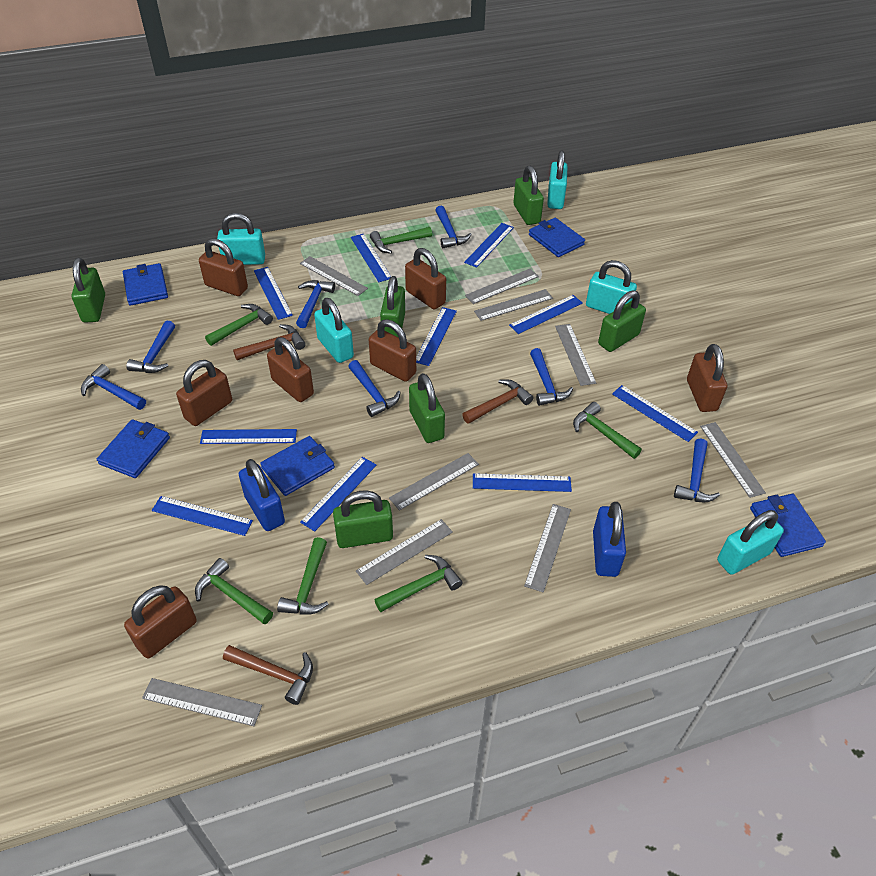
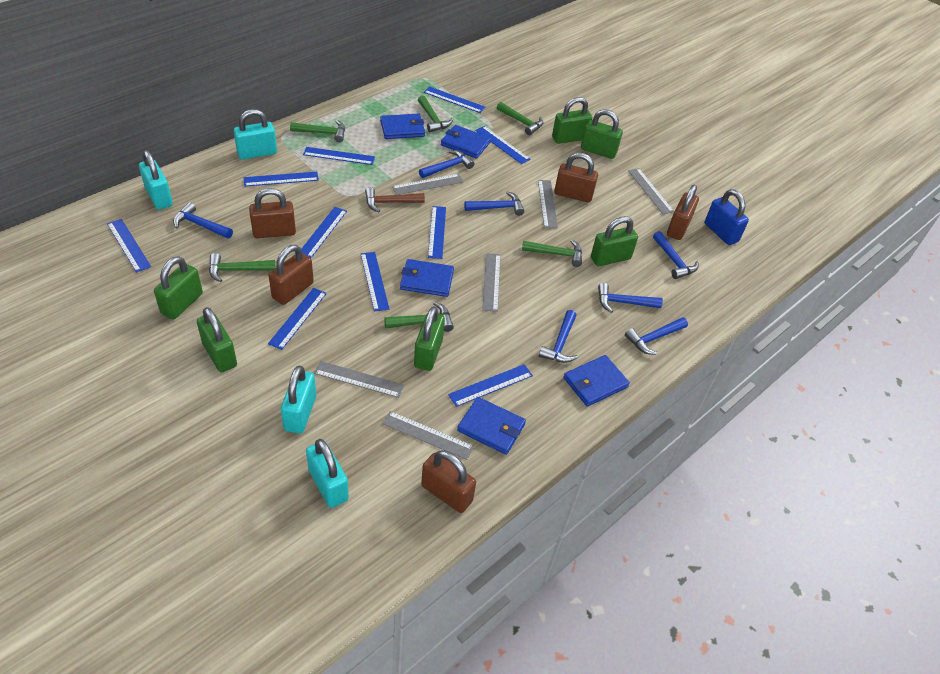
blue padlock: 2 -> 1
brown hammer: 3 -> 1
brown padlock: 7 -> 5
grey ruler: 9 -> 6
turquoise padlock: 5 -> 4

